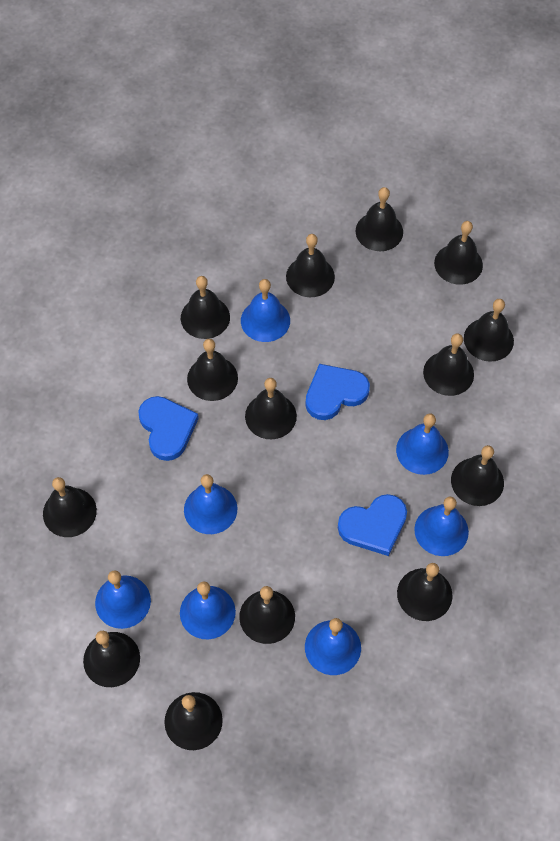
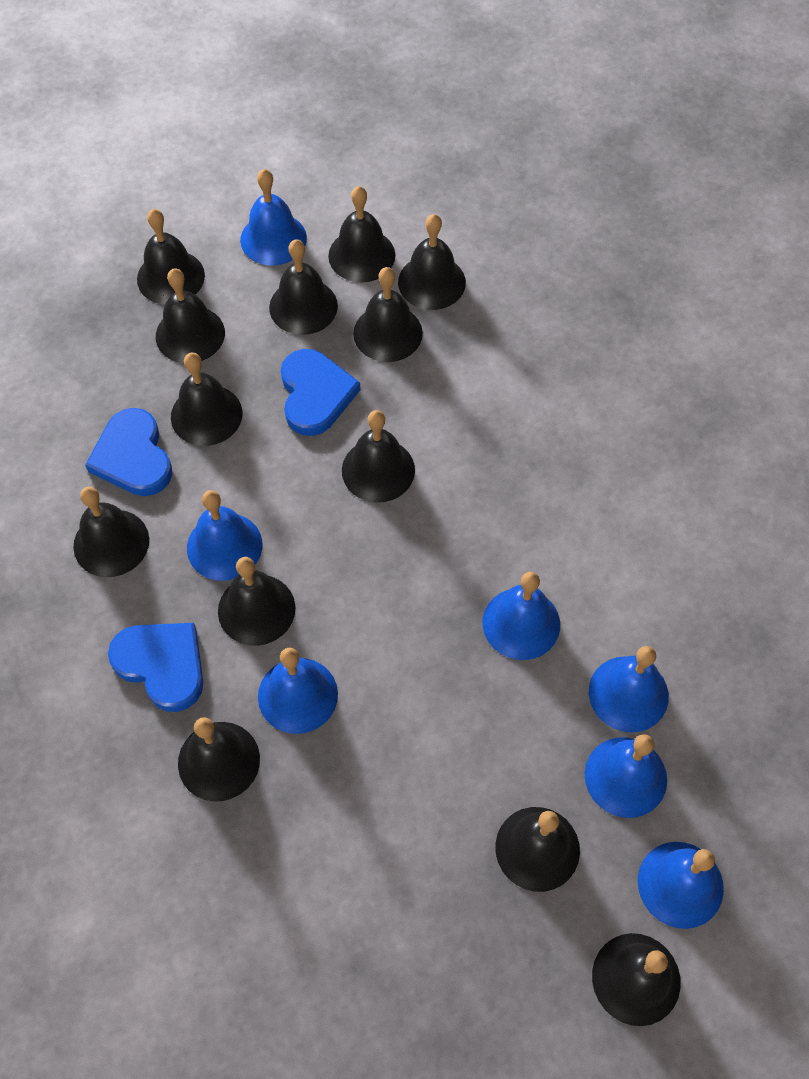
black bell: 14 -> 13

